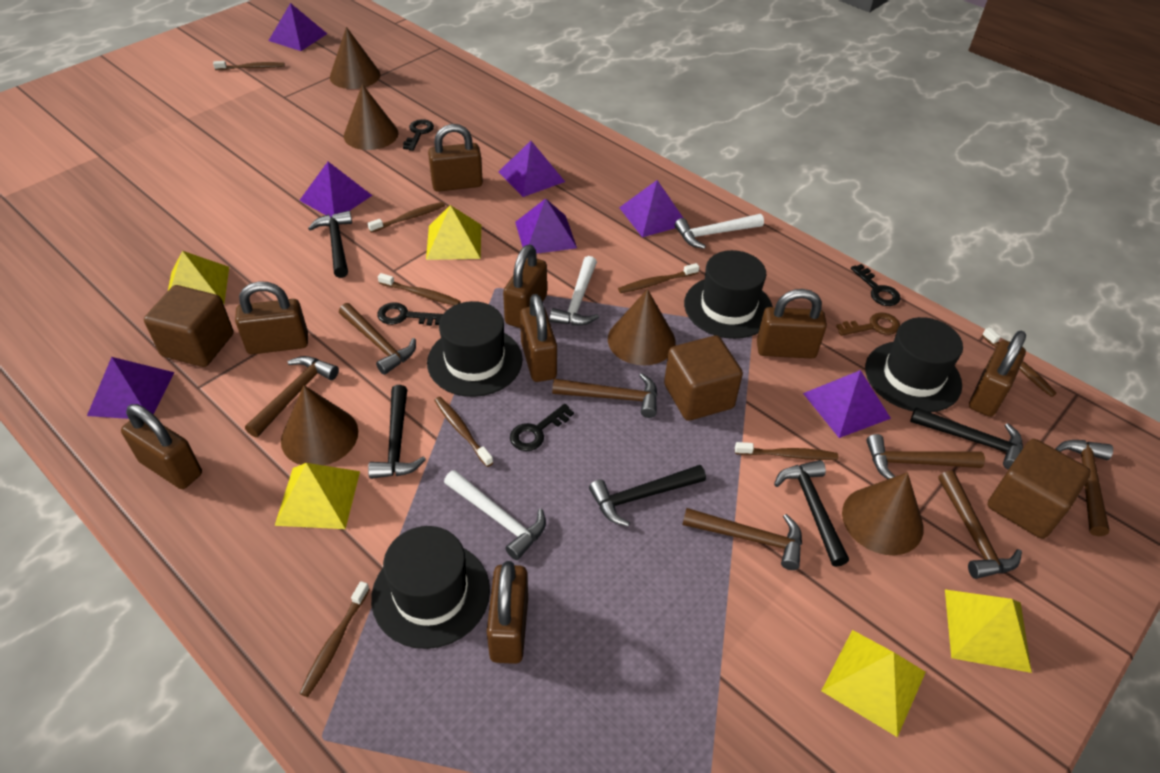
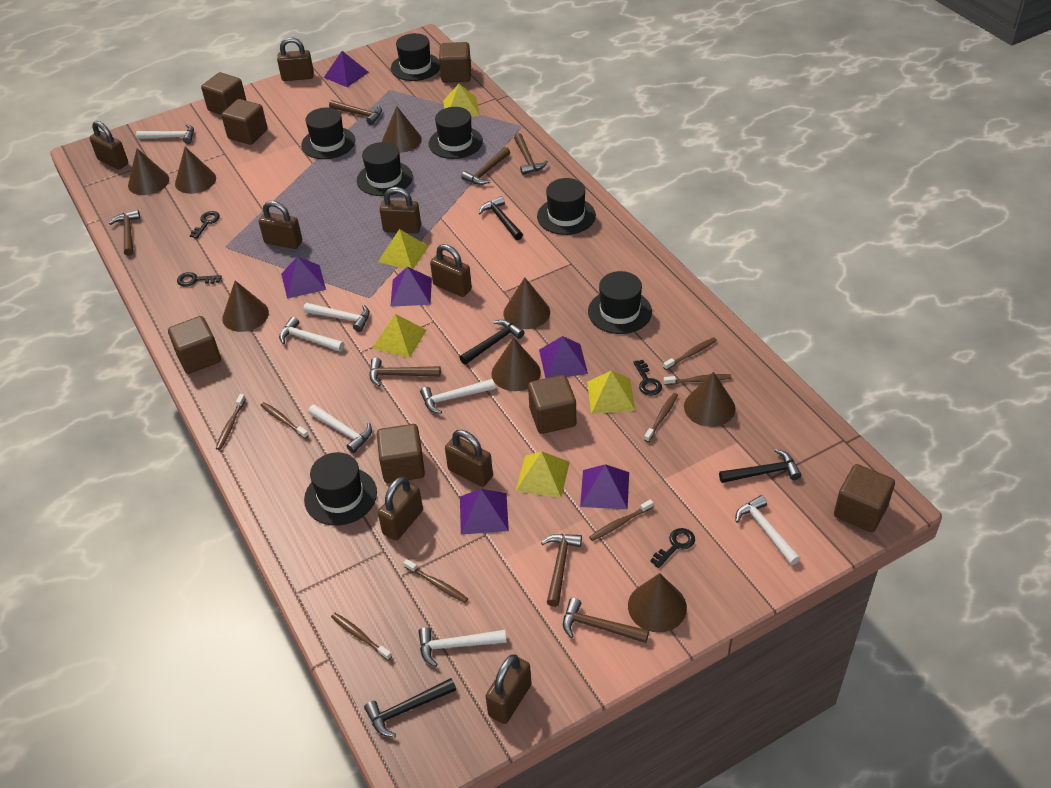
black hammer: 5 -> 4
black hat: 4 -> 7
brown cone: 5 -> 8
brown cube: 3 -> 7
brown key: 1 -> 0
purple pyramid: 7 -> 6
white hammer: 3 -> 7

